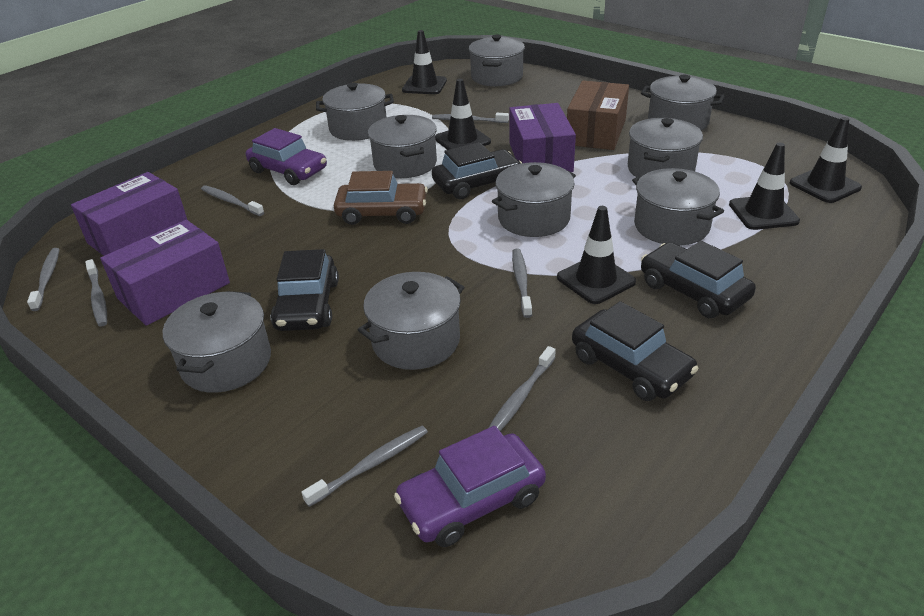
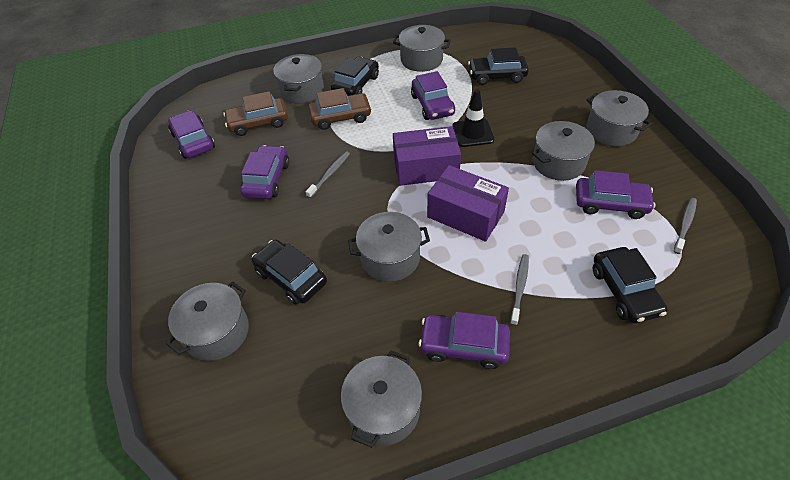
black traffic cone: 5 -> 1
brown box: 1 -> 0
brown car: 1 -> 2
grey pot: 9 -> 7
grey toothbrush: 7 -> 3
purple box: 3 -> 2
purple car: 2 -> 5

